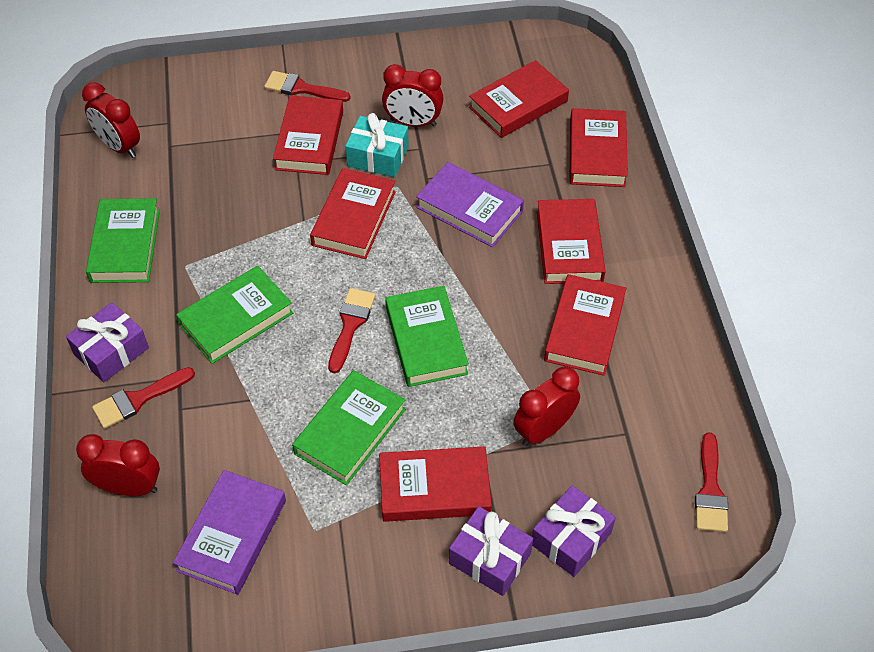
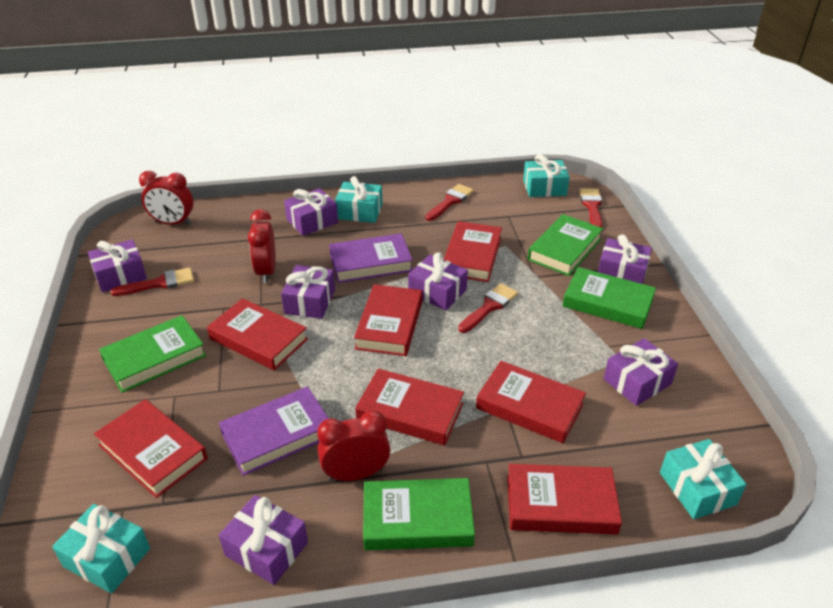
purple gift: 3 -> 7
red clock: 4 -> 3
turquoise gift: 1 -> 4

